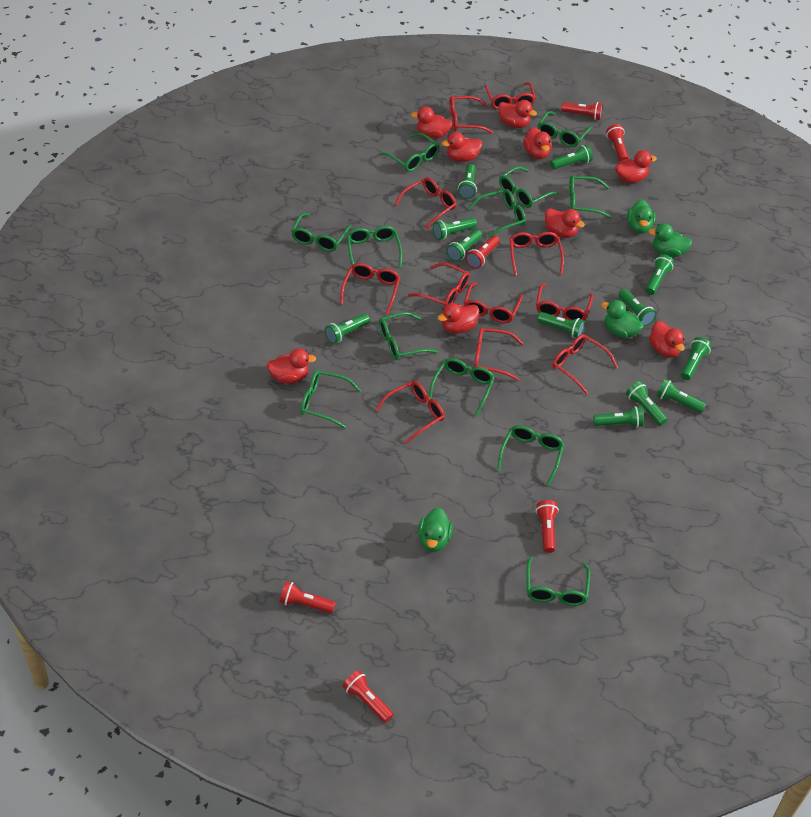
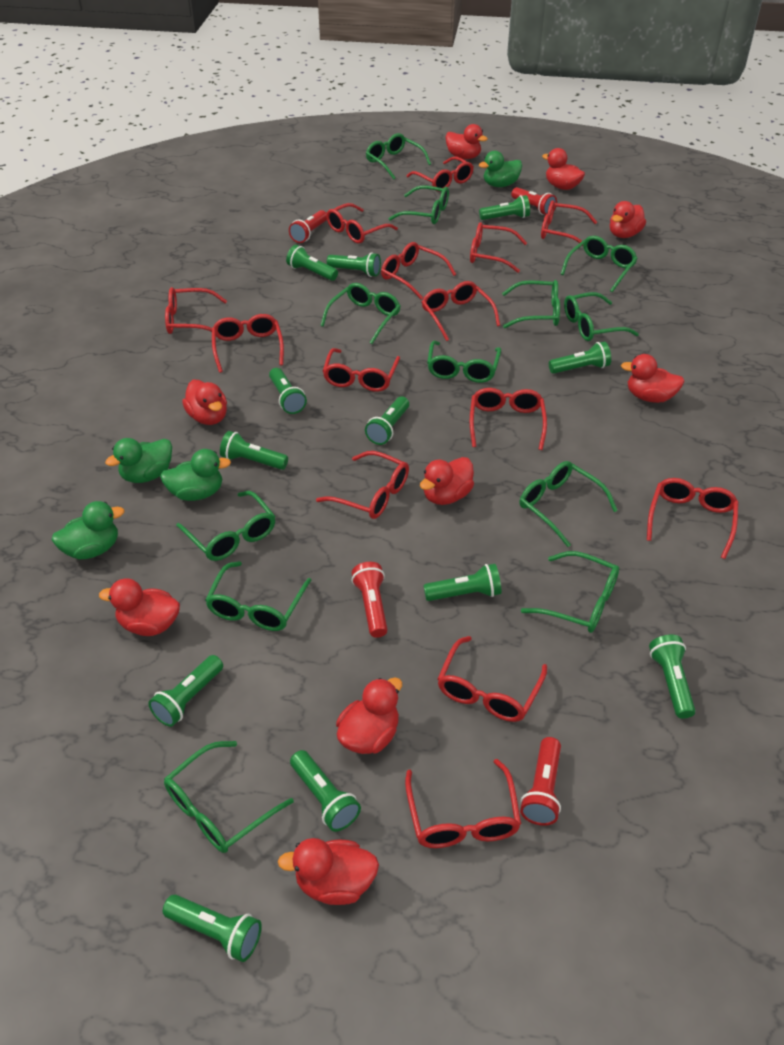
red flashlight: 6 -> 4
red glasses: 11 -> 14

